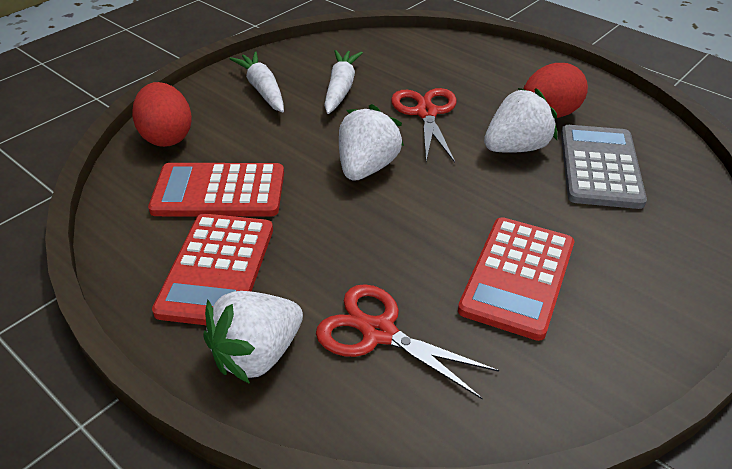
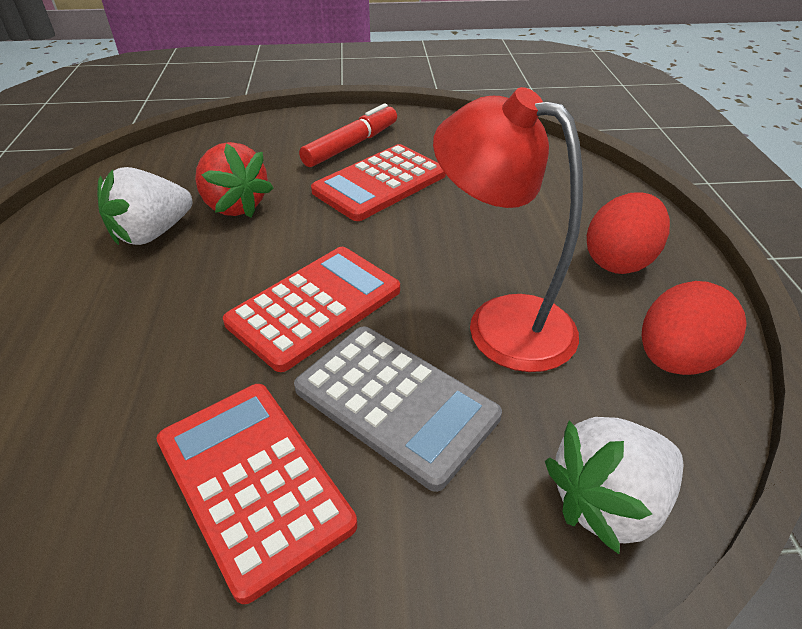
red lamp: 0 -> 1
red marker: 0 -> 1
red scissors: 2 -> 0
red strawberry: 0 -> 1
white carrot: 2 -> 0
white strawberry: 3 -> 2

